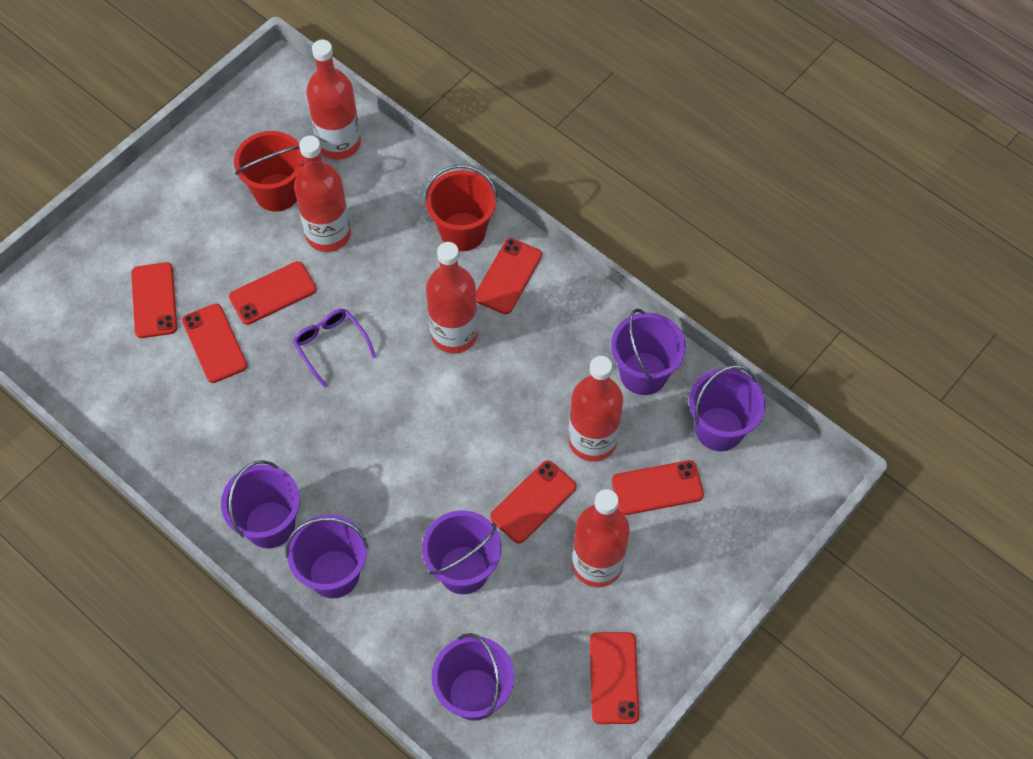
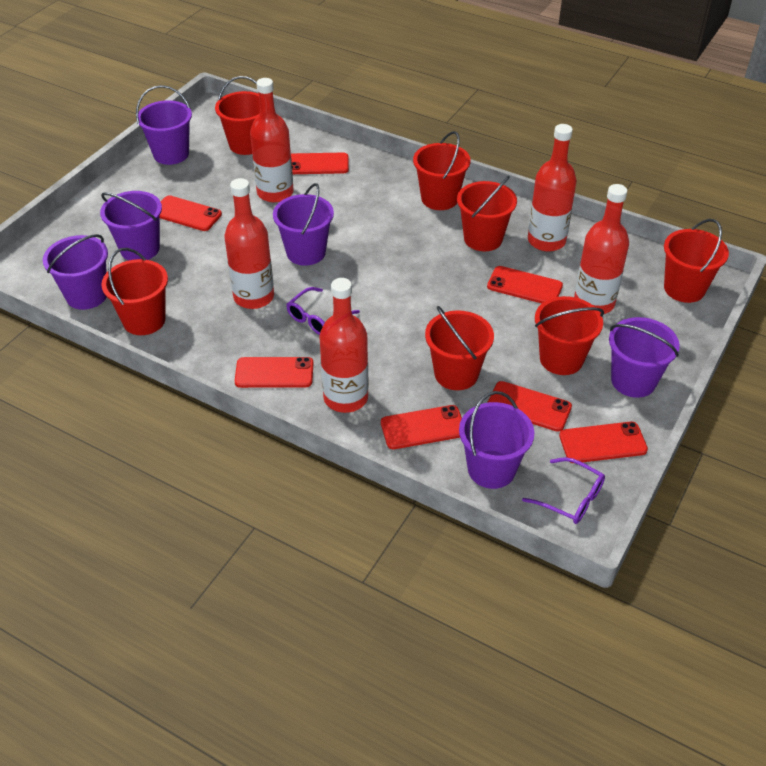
purple glasses: 1 -> 2
red bucket: 2 -> 7

